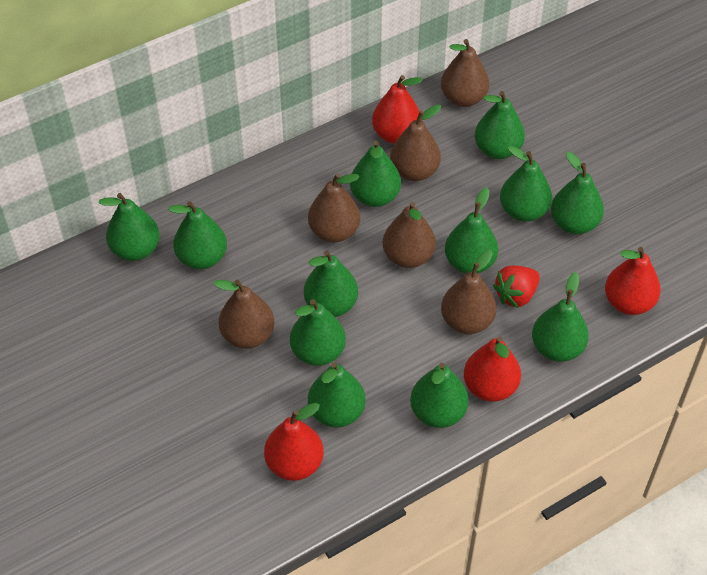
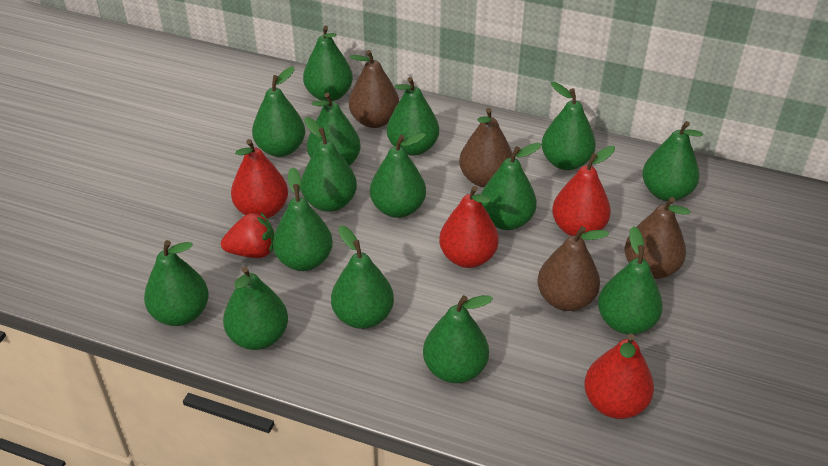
brown pear: 6 -> 4
green pear: 12 -> 15

